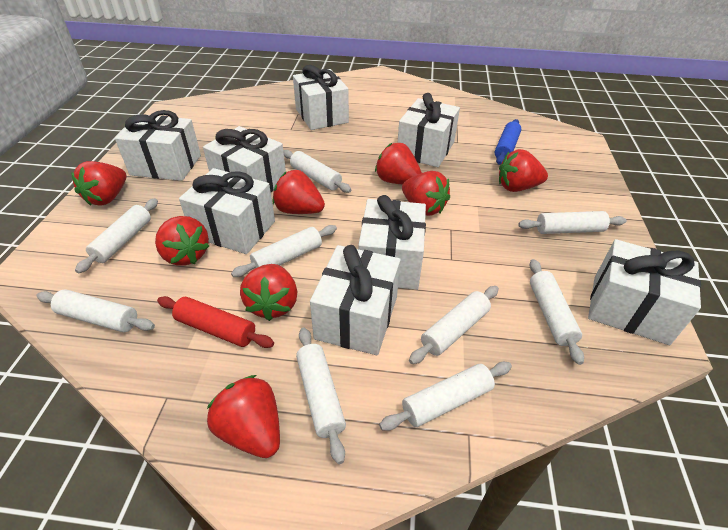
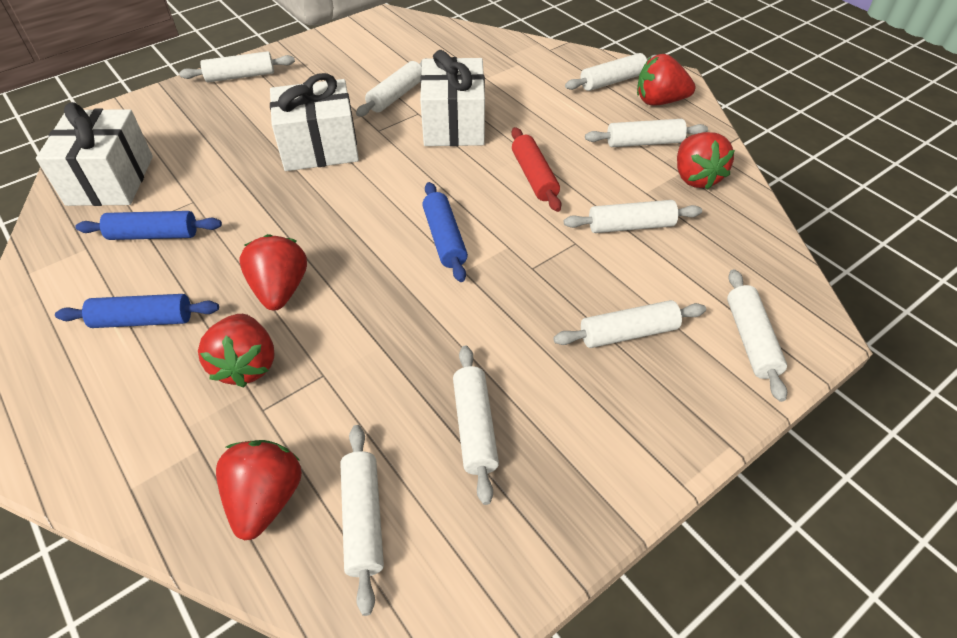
blue rolling pin: 1 -> 3
red strawberry: 8 -> 5
white gift: 8 -> 3

